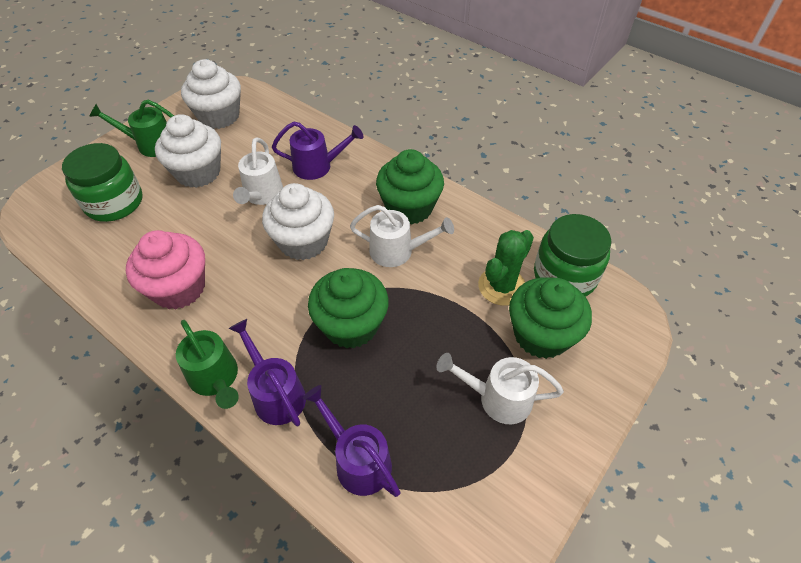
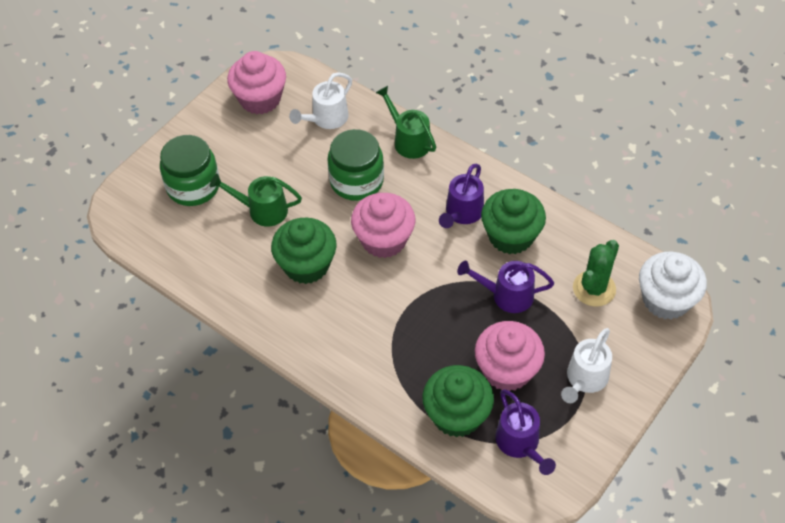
pink cupcake: 1 -> 3
white cupcake: 3 -> 1
white watering can: 3 -> 2

